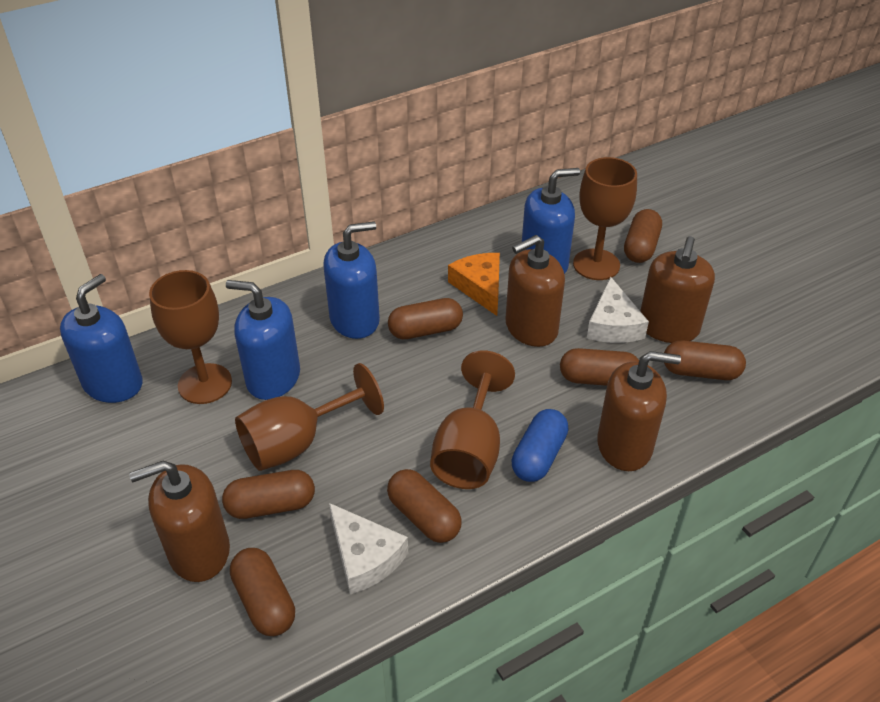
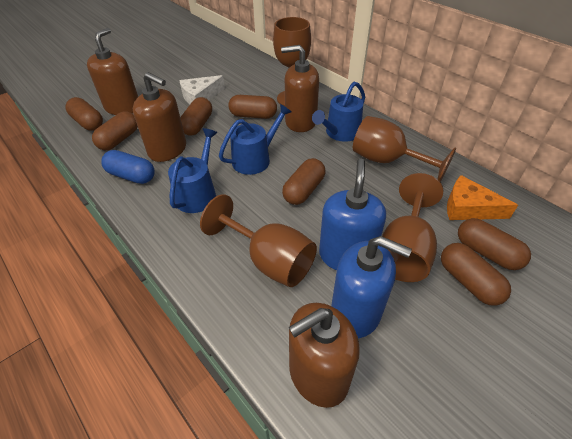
blue soap dispenser: 4 -> 2
blue watering can: 0 -> 3
white cheese: 2 -> 1

